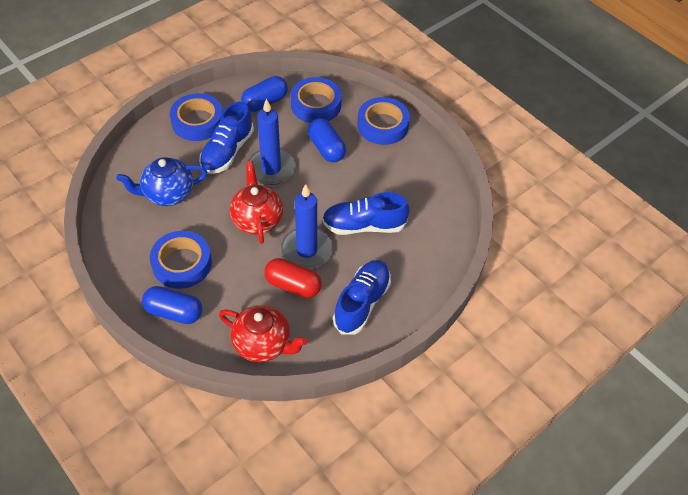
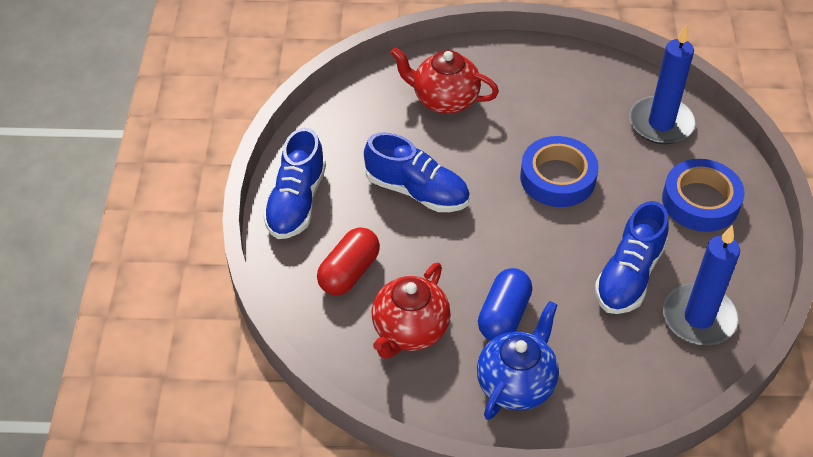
blue capsule: 3 -> 1
blue tape: 4 -> 2

